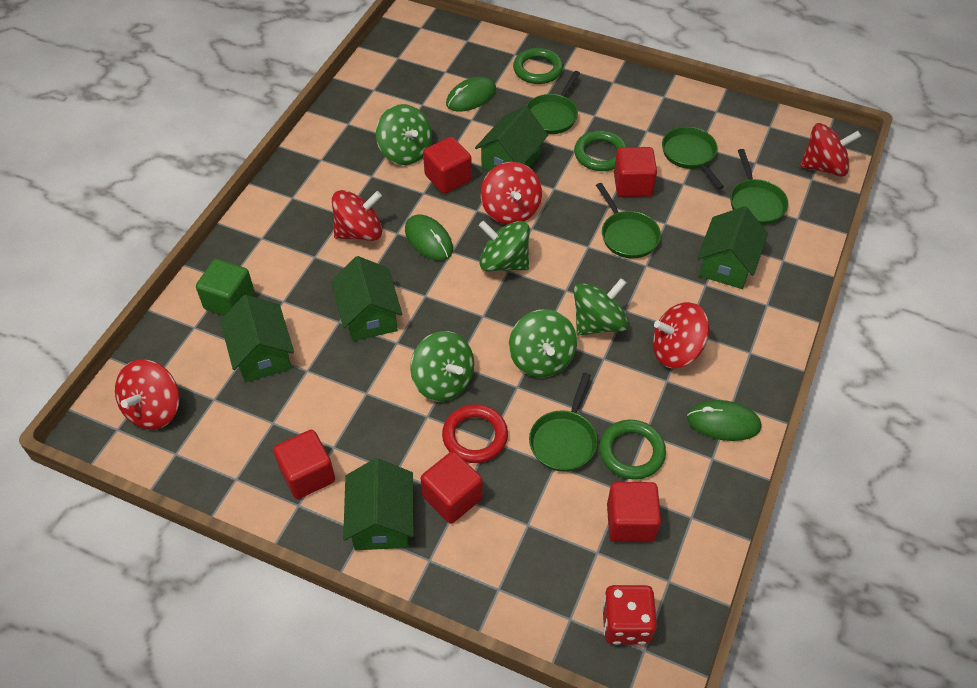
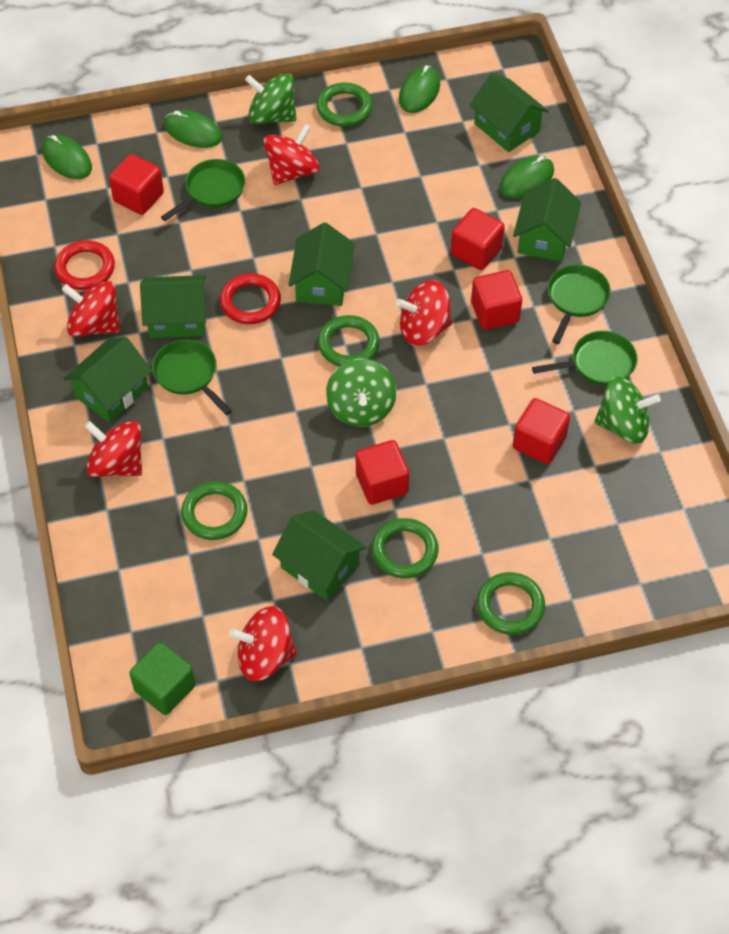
green house: 5 -> 6
green mouse: 3 -> 4
green pan: 5 -> 4
green ring: 3 -> 5
green spinning top: 5 -> 3
red dice: 1 -> 0
red ring: 1 -> 2

